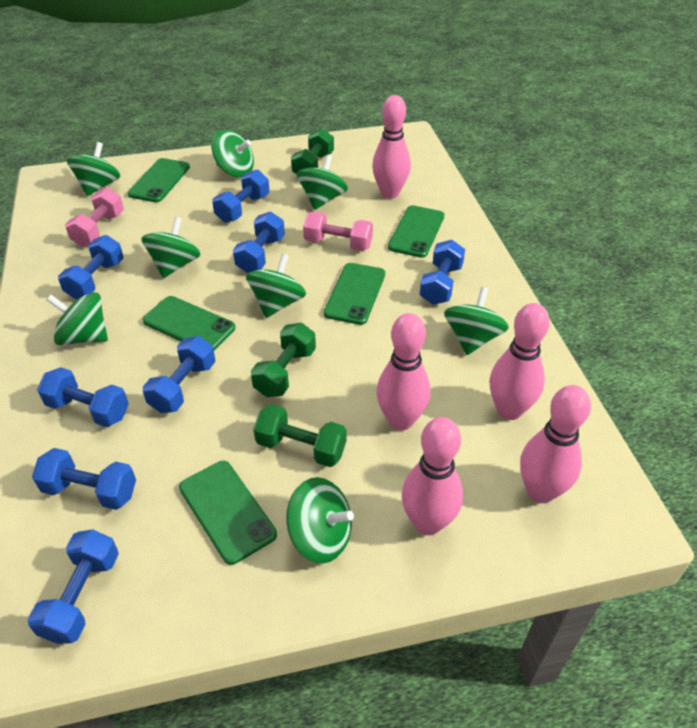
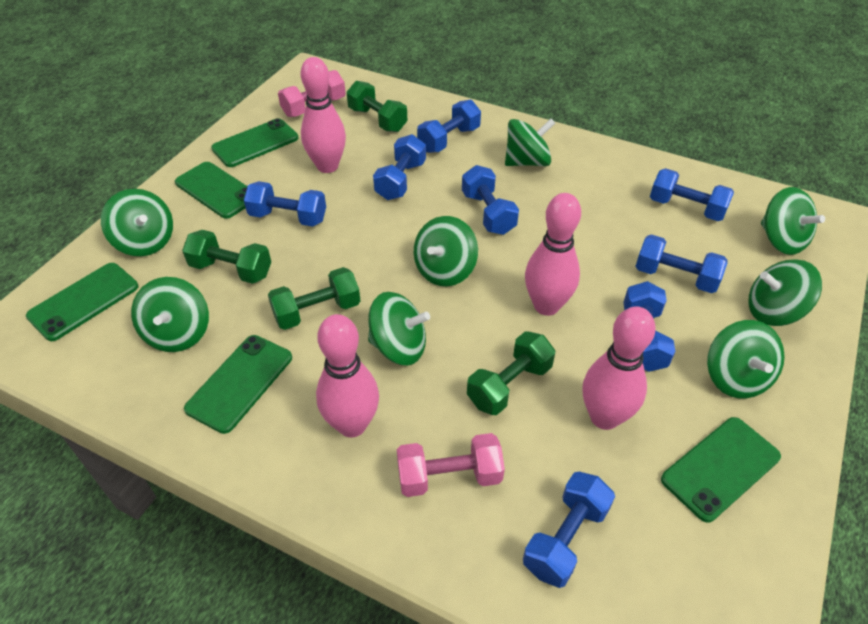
green dumbbell: 3 -> 4
pink bowling pin: 5 -> 4

